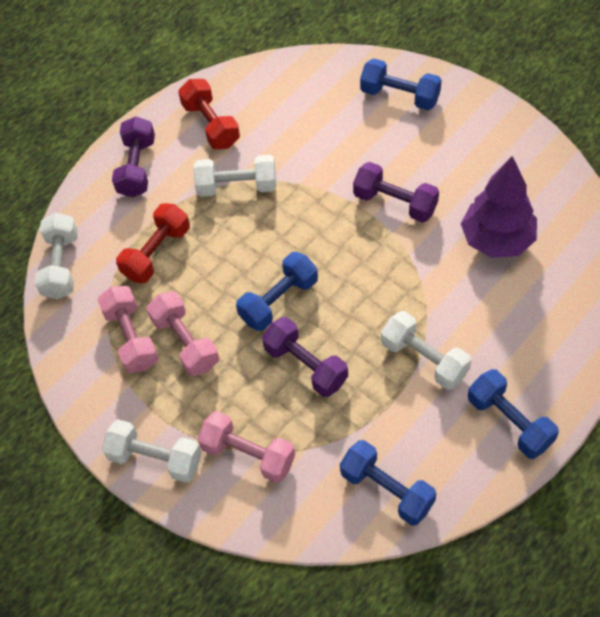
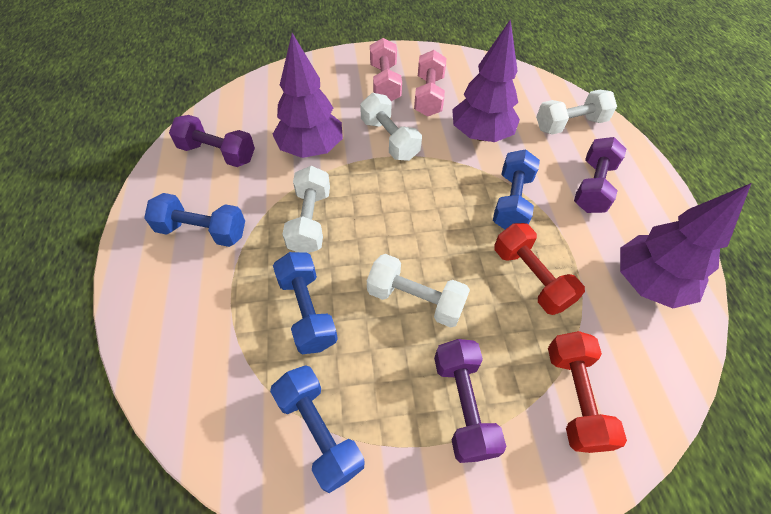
pink dumbbell: 3 -> 2
purple tree: 1 -> 3

